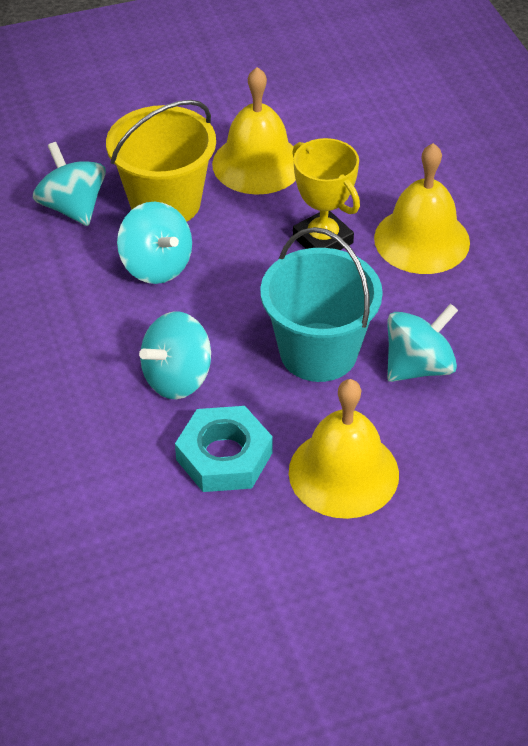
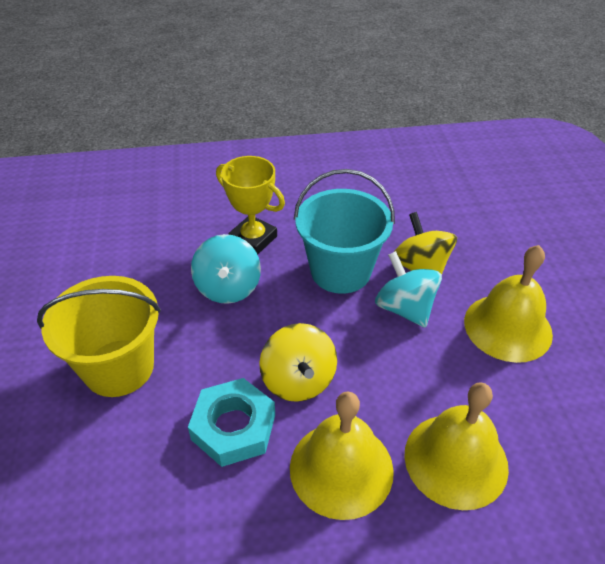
turquoise spinning top: 4 -> 2
yellow spinning top: 0 -> 2

